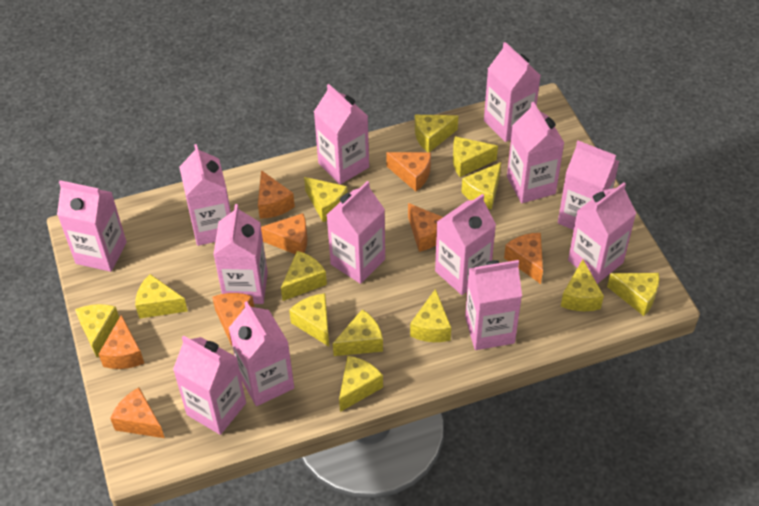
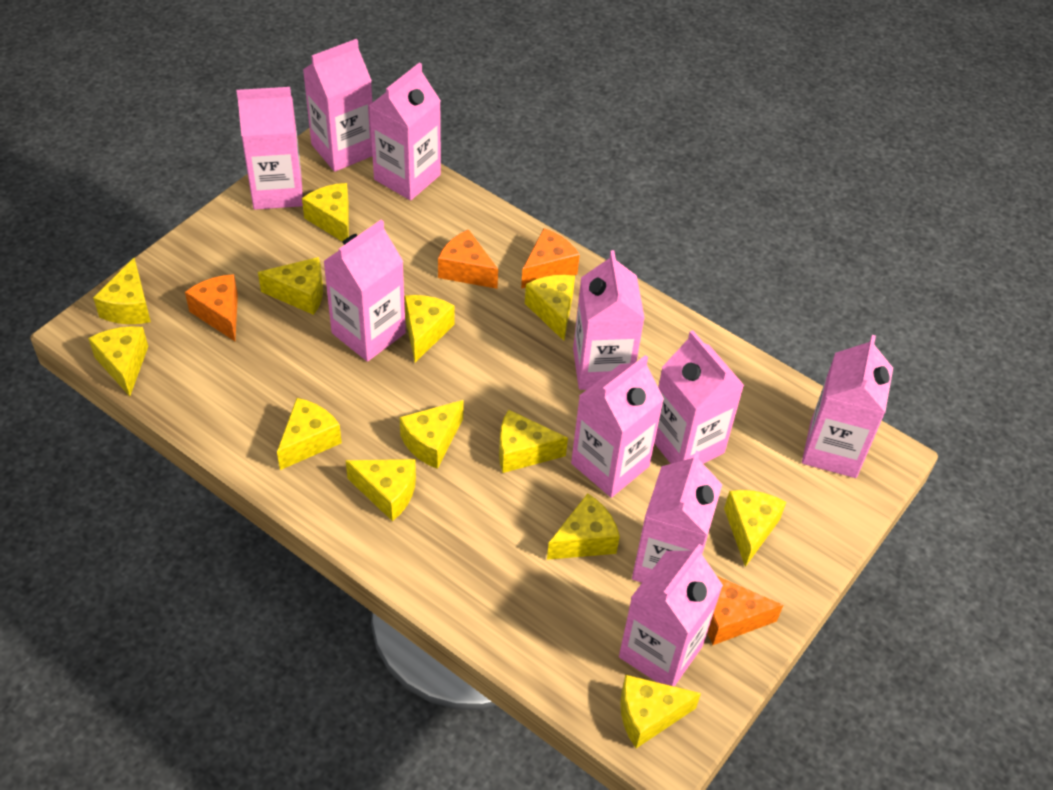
orange cheese: 8 -> 4
pink carton: 13 -> 10

